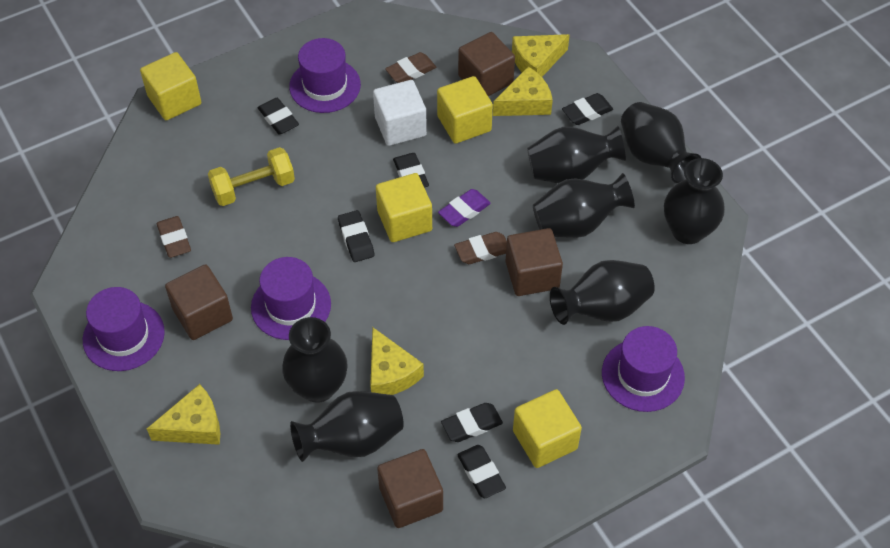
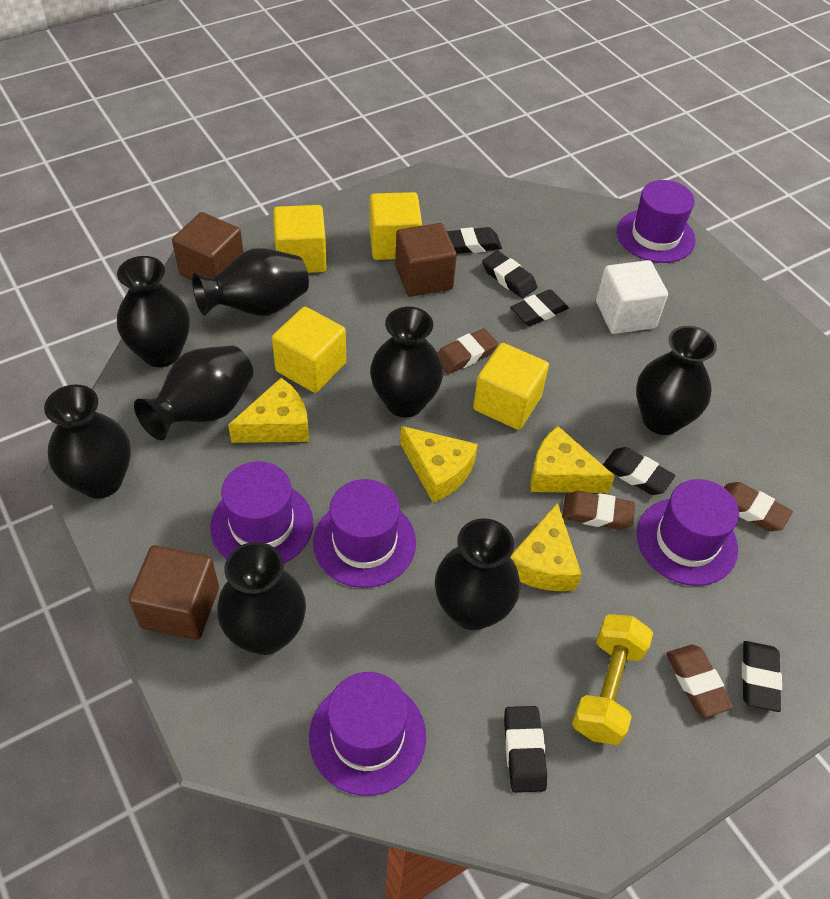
black vase: 7 -> 8
brown cube: 4 -> 3
brown eraser: 3 -> 4
purple eraser: 1 -> 0
purple hat: 4 -> 5

